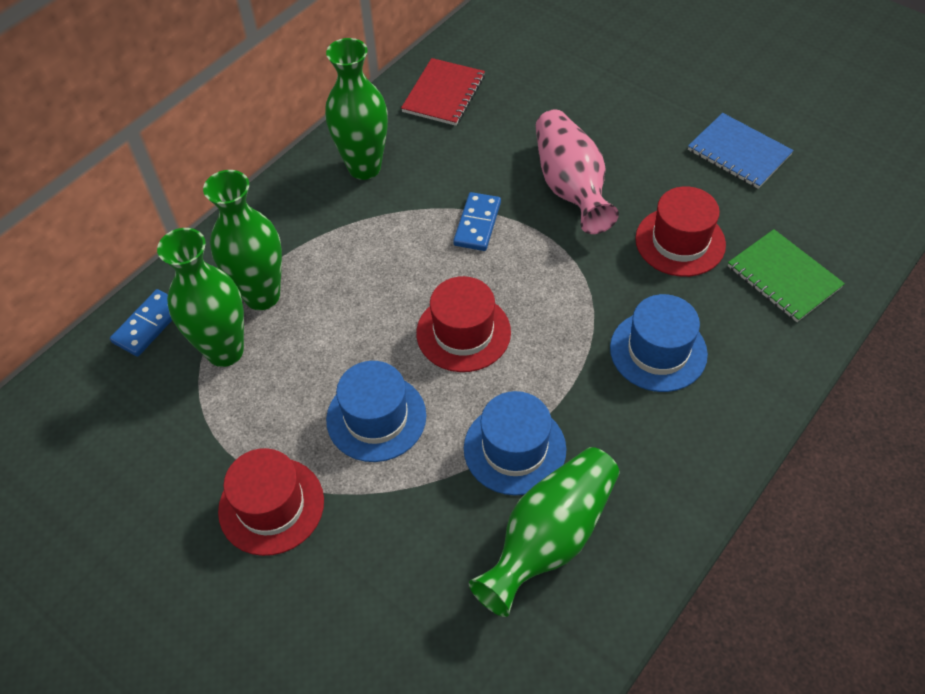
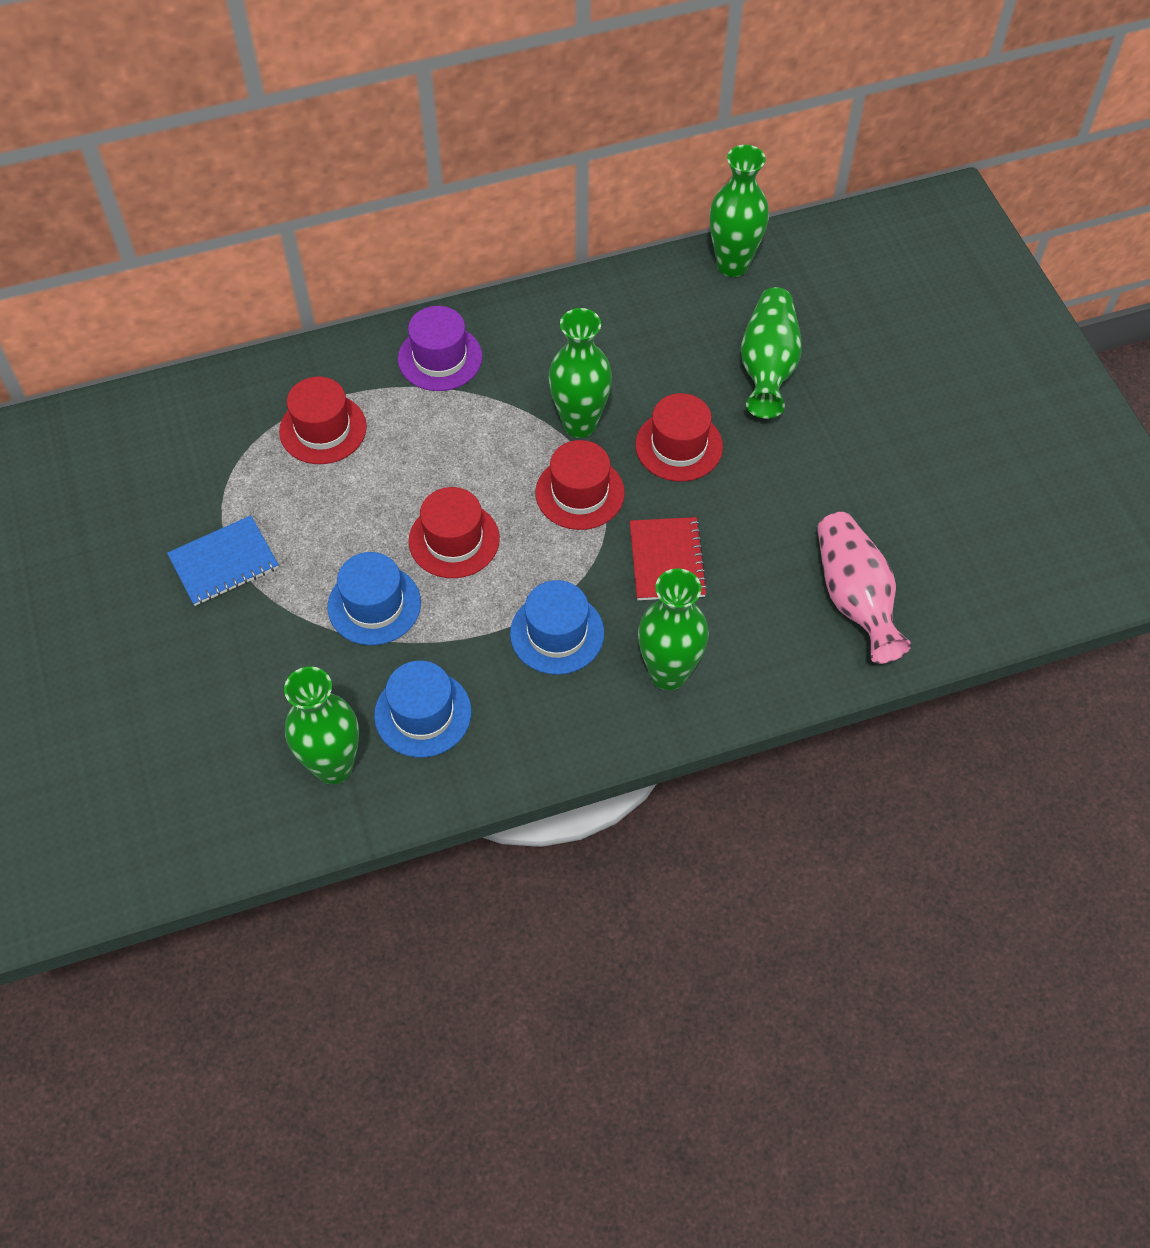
blue domino: 2 -> 0
green notebook: 1 -> 0
green vase: 4 -> 5
purple hat: 0 -> 1
red hat: 3 -> 4

